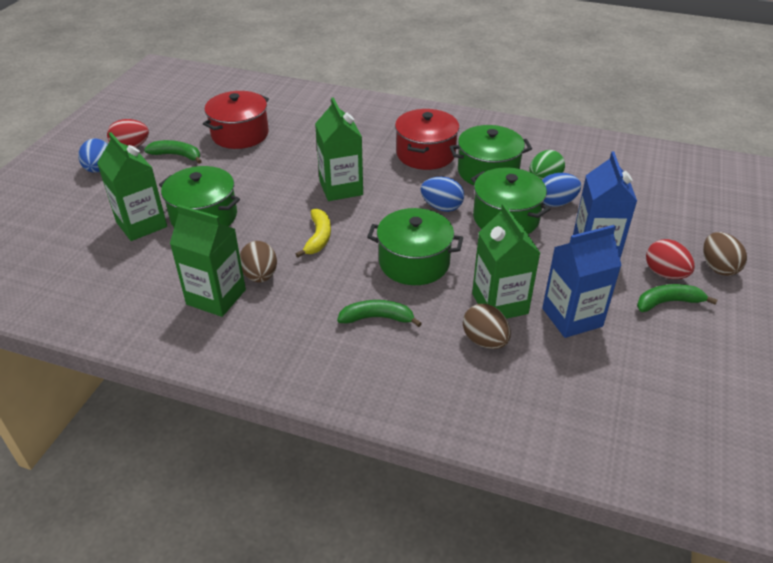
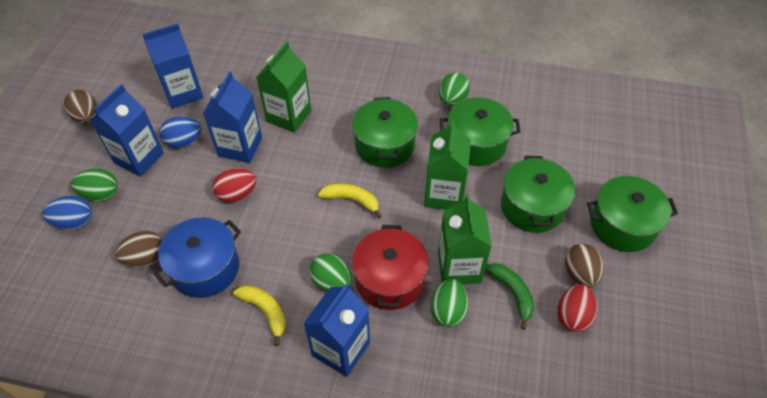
blue carton: 2 -> 4
blue egg: 3 -> 2
blue pot: 0 -> 1
green banana: 3 -> 1
green carton: 4 -> 3
green egg: 1 -> 4
red pot: 2 -> 1
yellow banana: 1 -> 2

